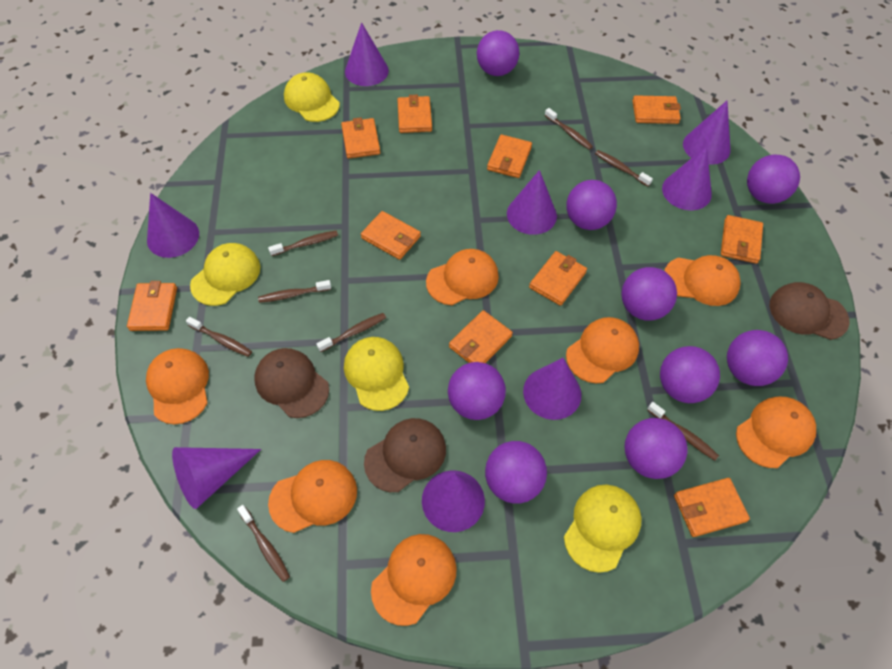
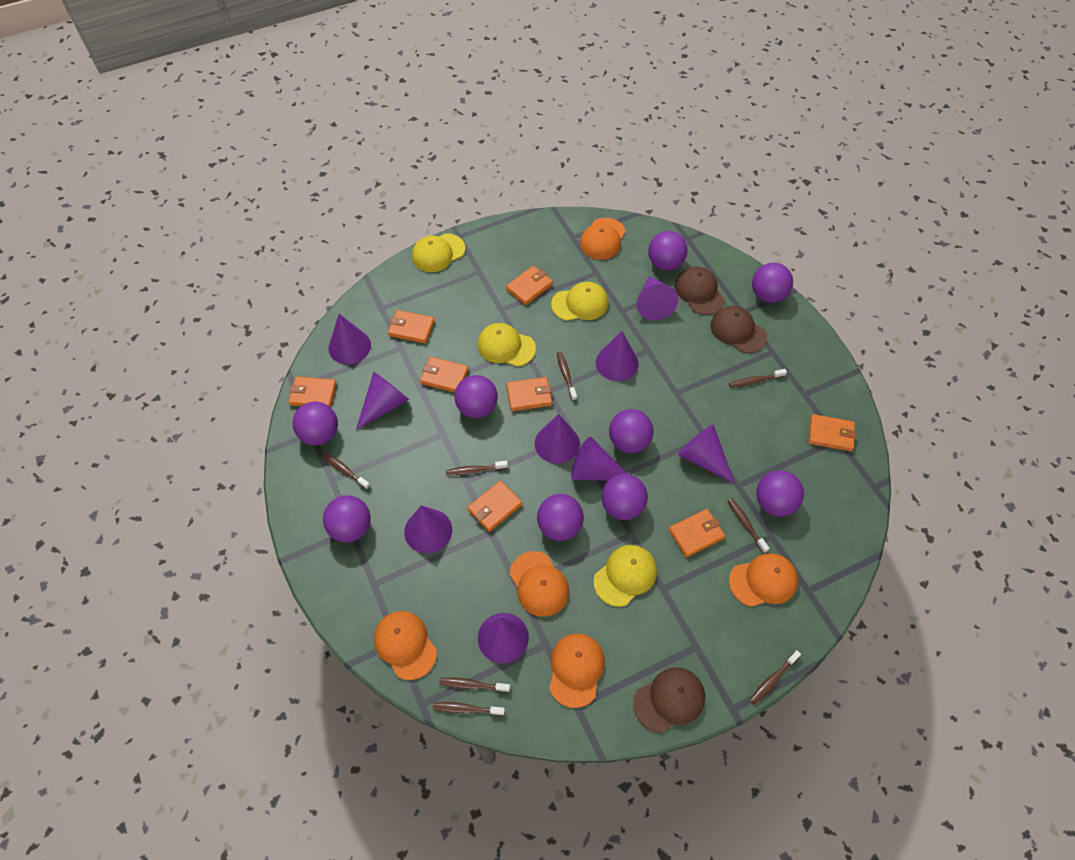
orange cap: 7 -> 5
orange wallet: 10 -> 8
purple cone: 8 -> 9

